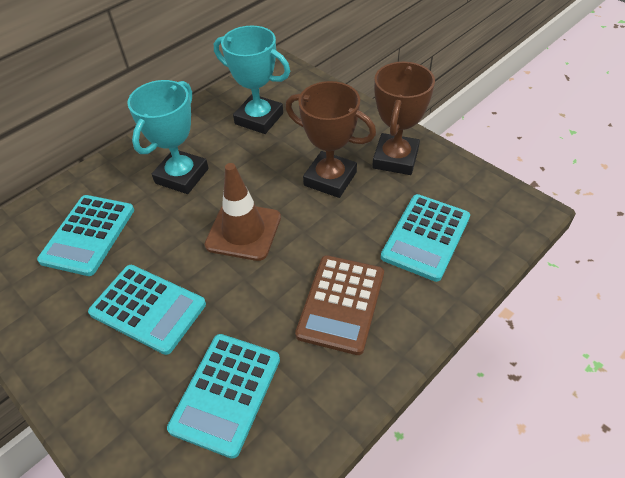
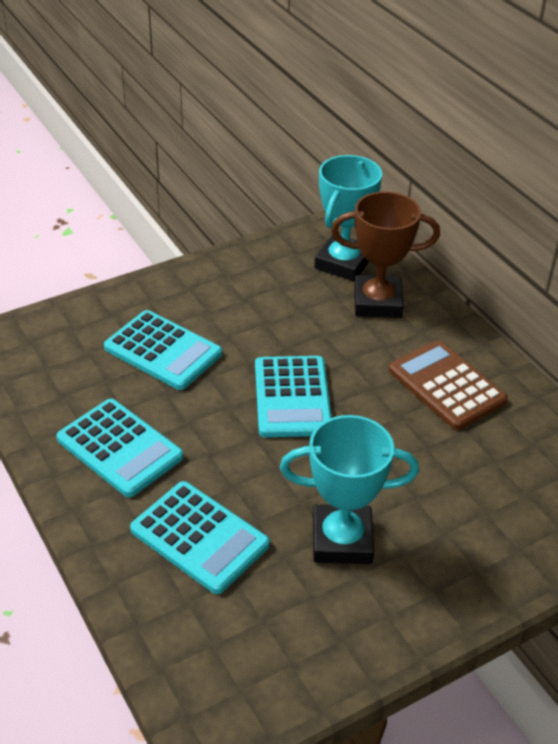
brown traffic cone: 1 -> 0
brown trophy: 2 -> 1

